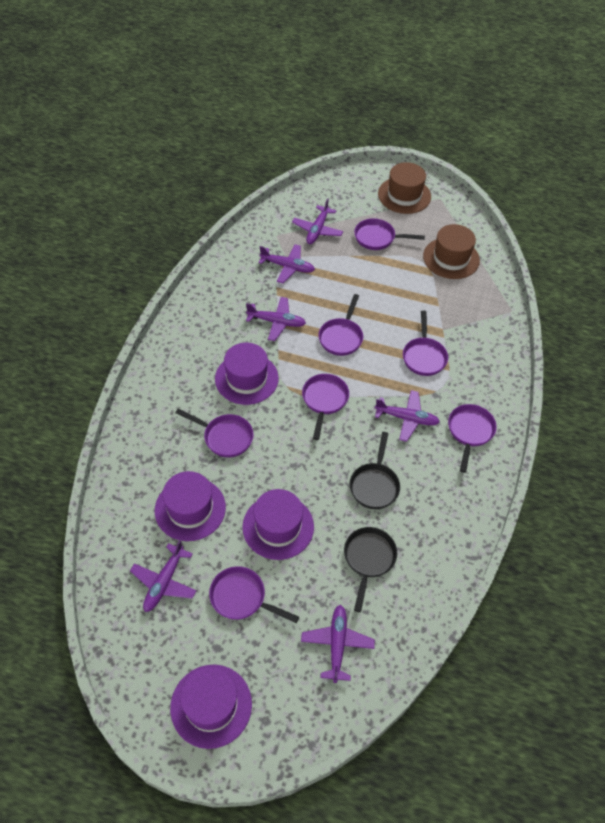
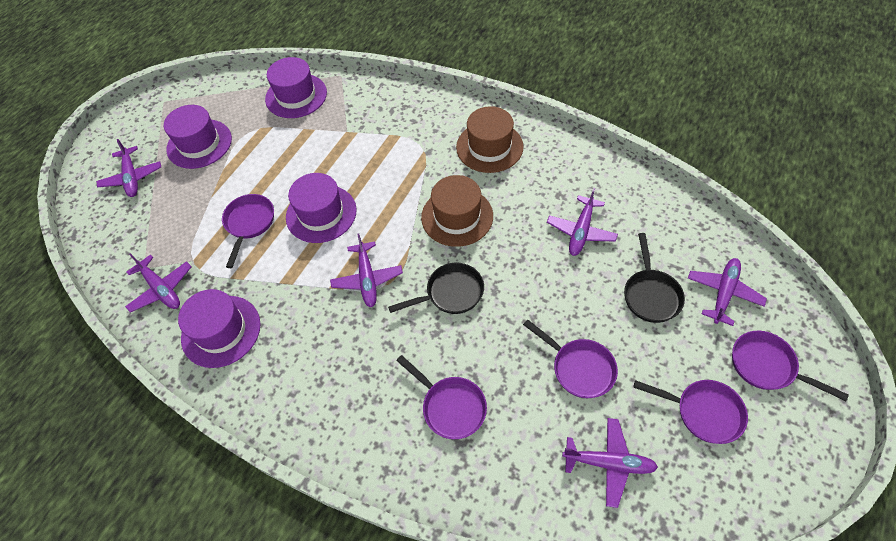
purple pan: 7 -> 5

